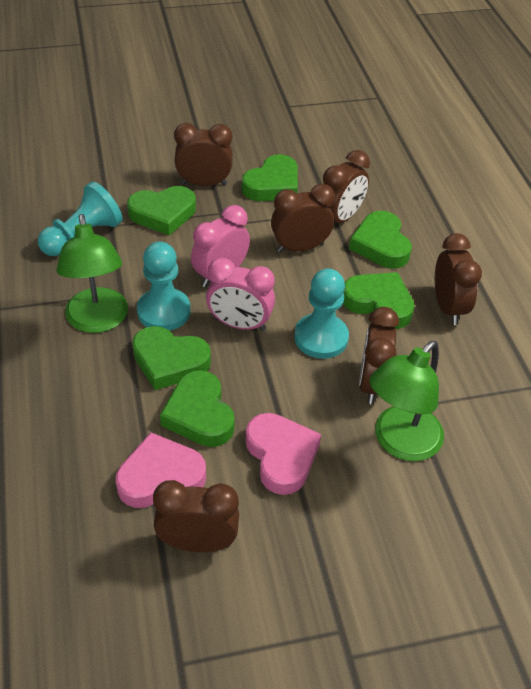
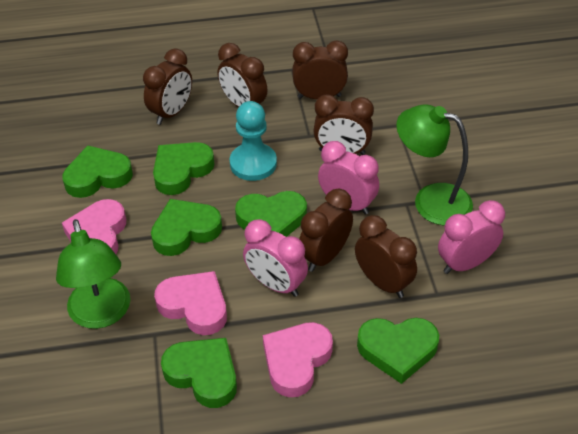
pink clock: 2 -> 3
pink heart: 2 -> 3
turquoise pawn: 3 -> 1

